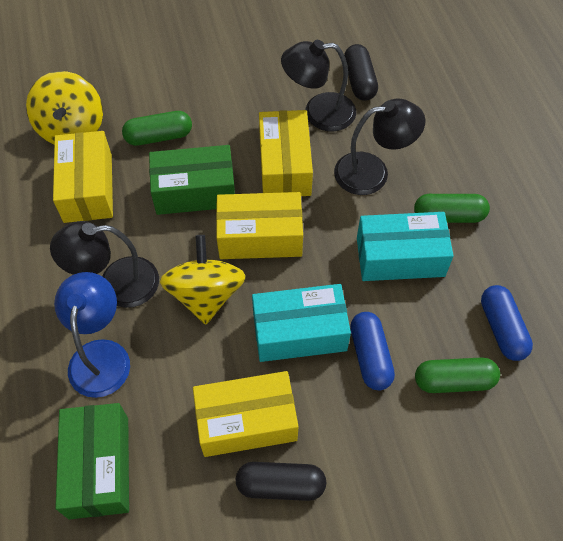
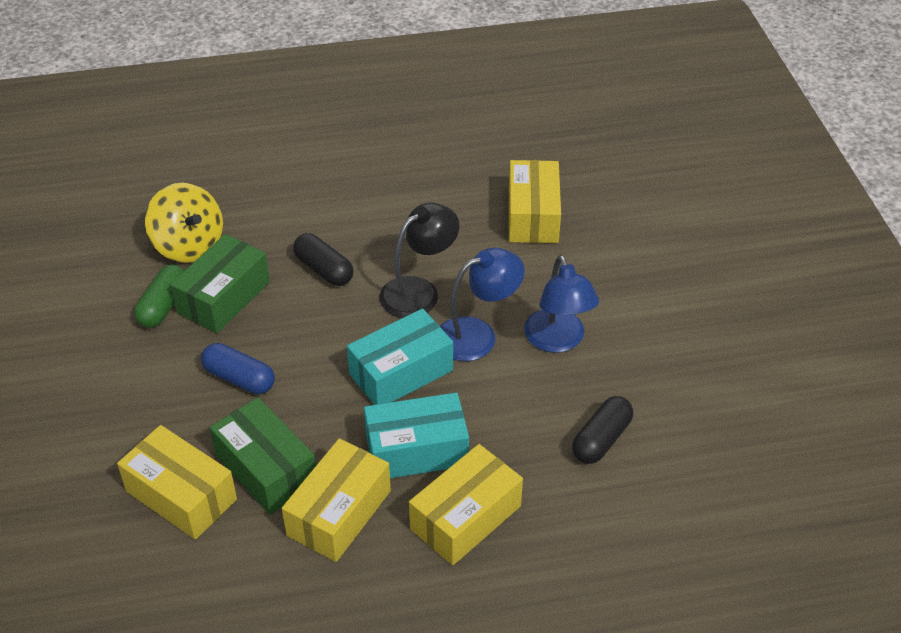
black lamp: 3 -> 1
blue capsule: 2 -> 1
blue lamp: 1 -> 2
green capsule: 3 -> 1
yellow spinning top: 2 -> 1

